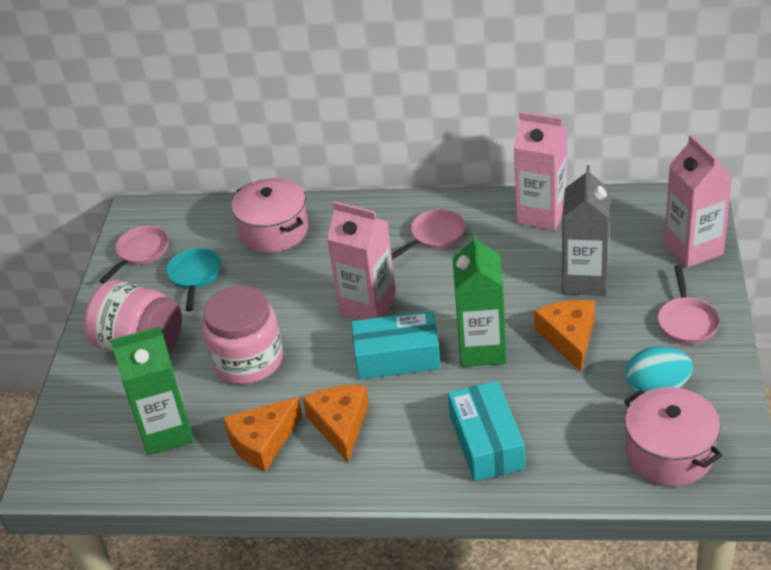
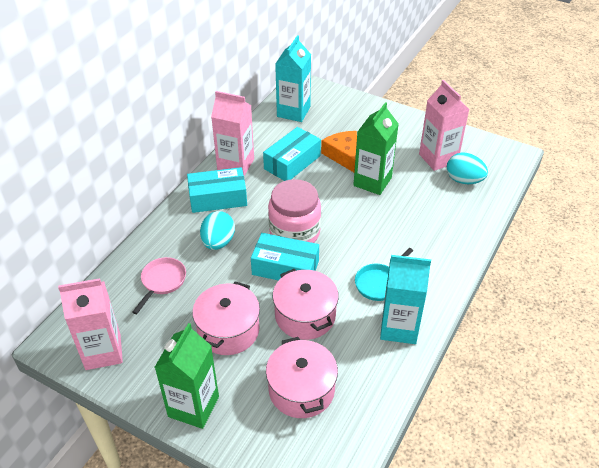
grey carton: 1 -> 0
orange cheese: 3 -> 1
pink jar: 2 -> 1
pink pan: 3 -> 1
pink pot: 2 -> 3
turquoise box: 2 -> 3
turquoise carton: 0 -> 2
turquoise egg: 1 -> 2

